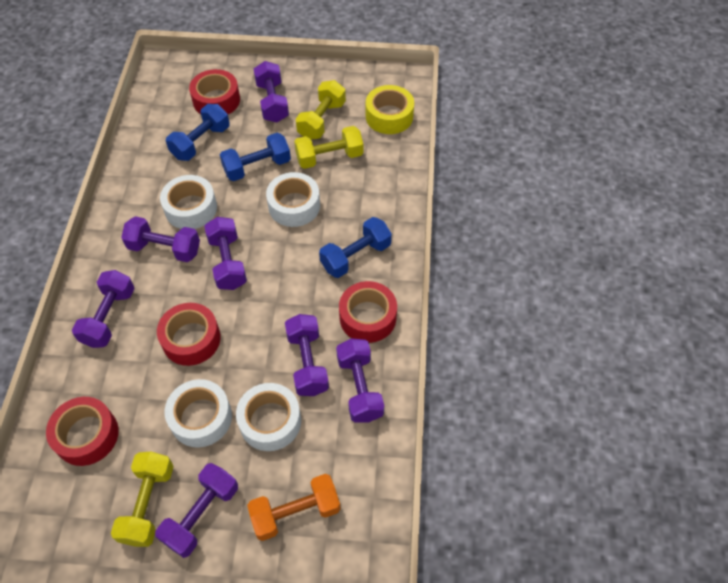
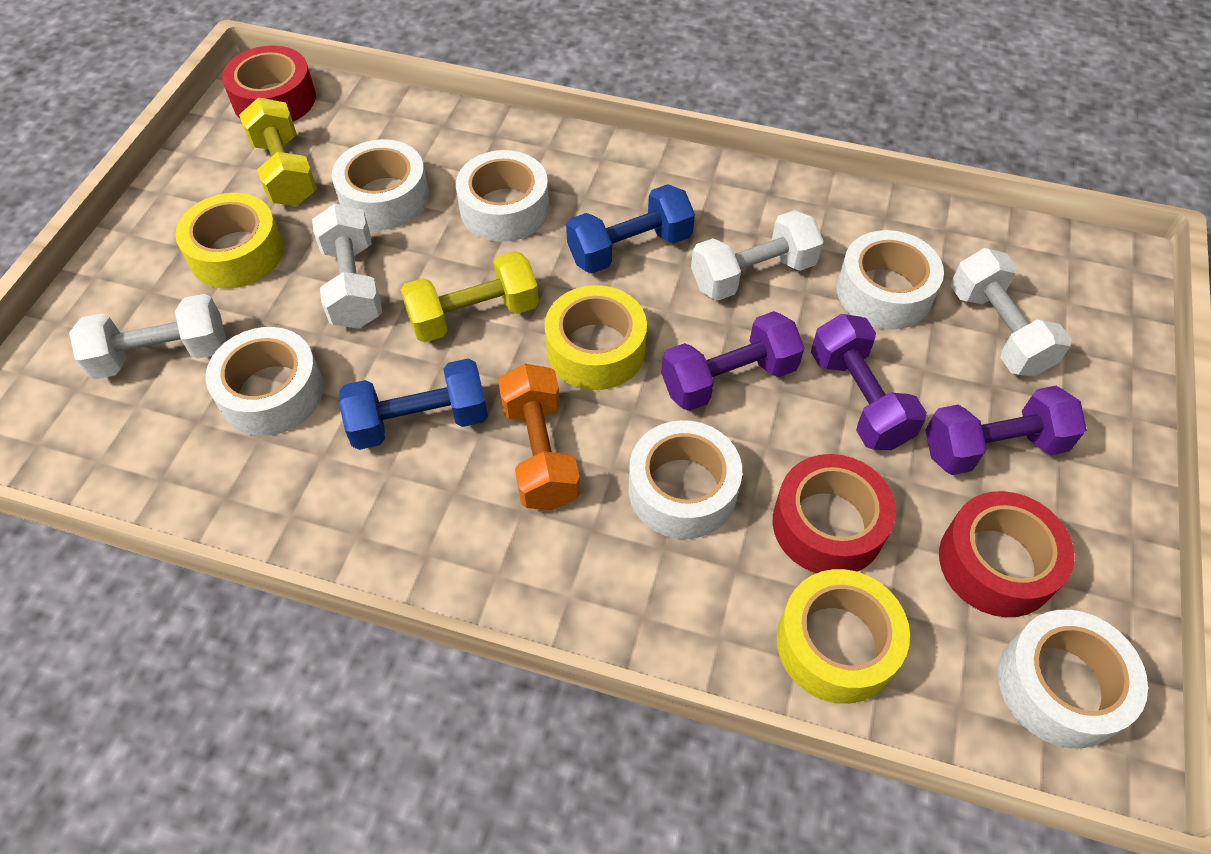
blue dumbbell: 3 -> 2
purple dumbbell: 7 -> 3
red tape: 4 -> 3
white dumbbell: 0 -> 4
white tape: 4 -> 6
yellow dumbbell: 3 -> 2
yellow tape: 1 -> 3

